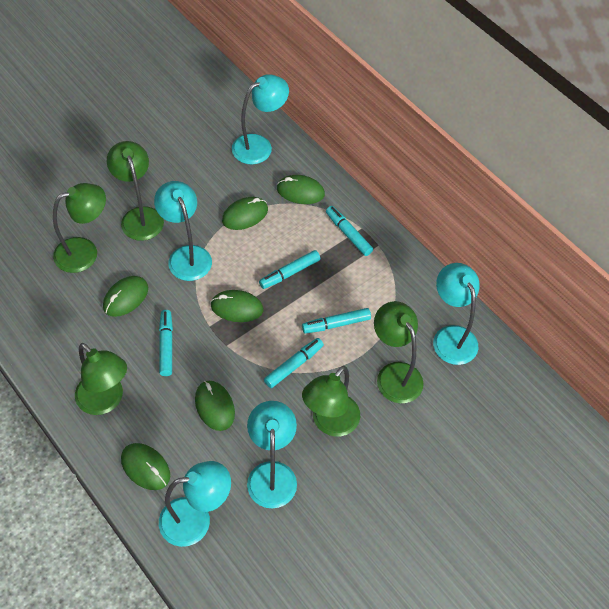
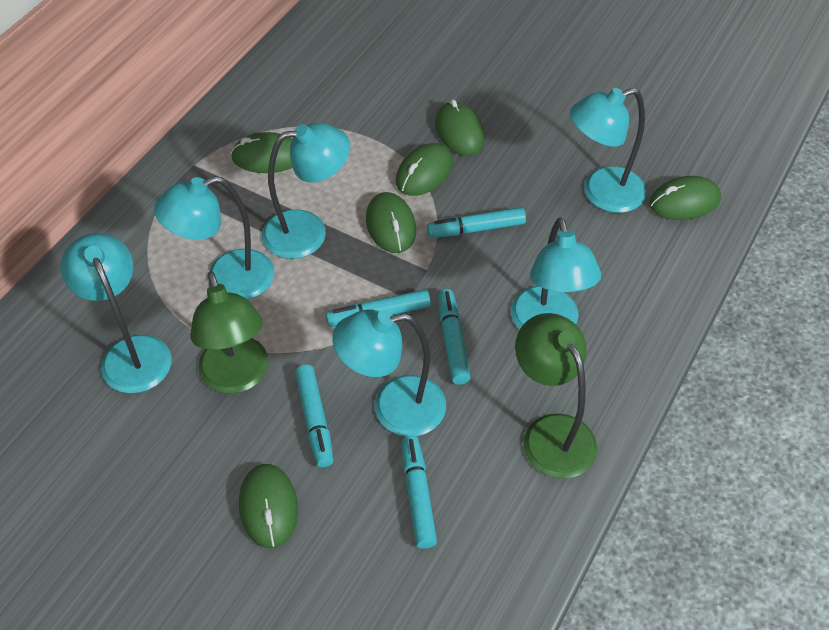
green lamp: 5 -> 2
turquoise lamp: 5 -> 6

